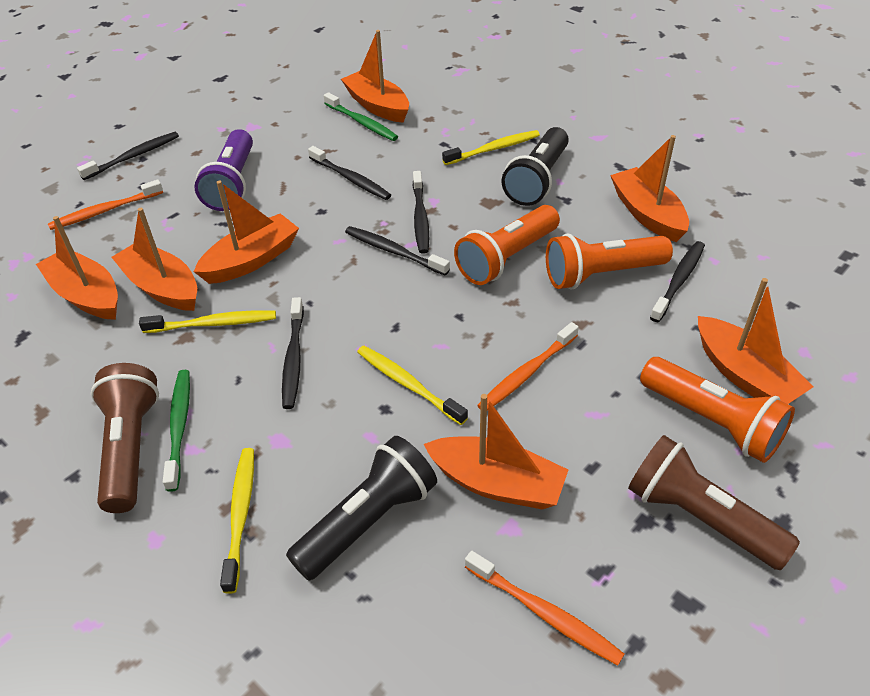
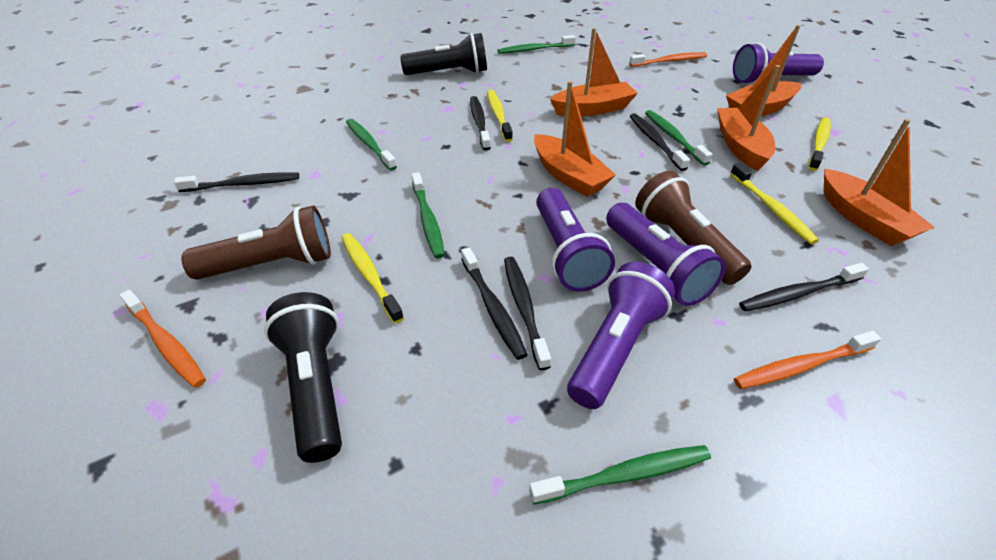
green toothbrush: 2 -> 5
orange boat: 7 -> 5
orange flashlight: 3 -> 0
purple flashlight: 1 -> 4

